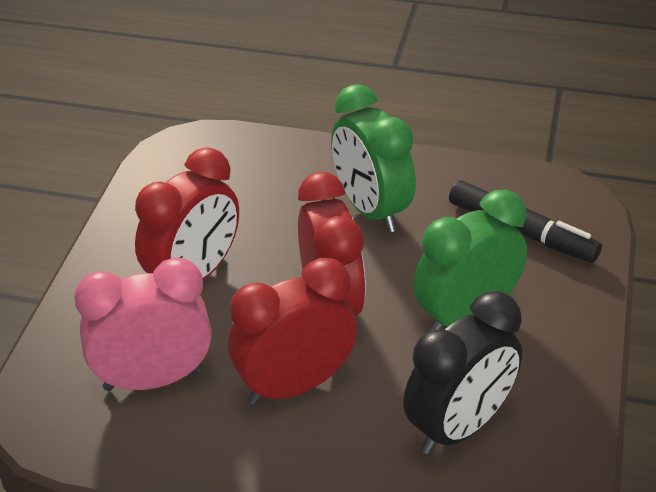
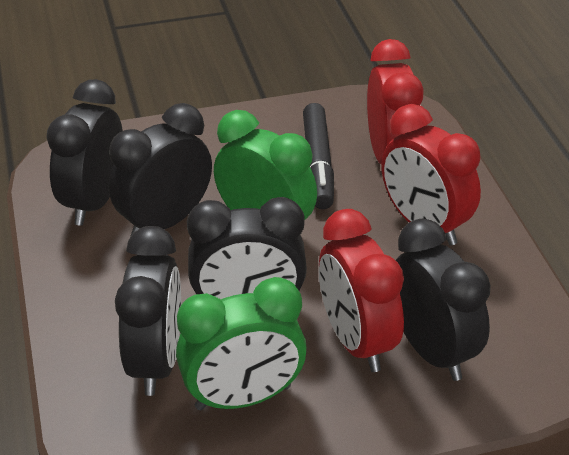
black clock: 1 -> 5
pink clock: 1 -> 0

